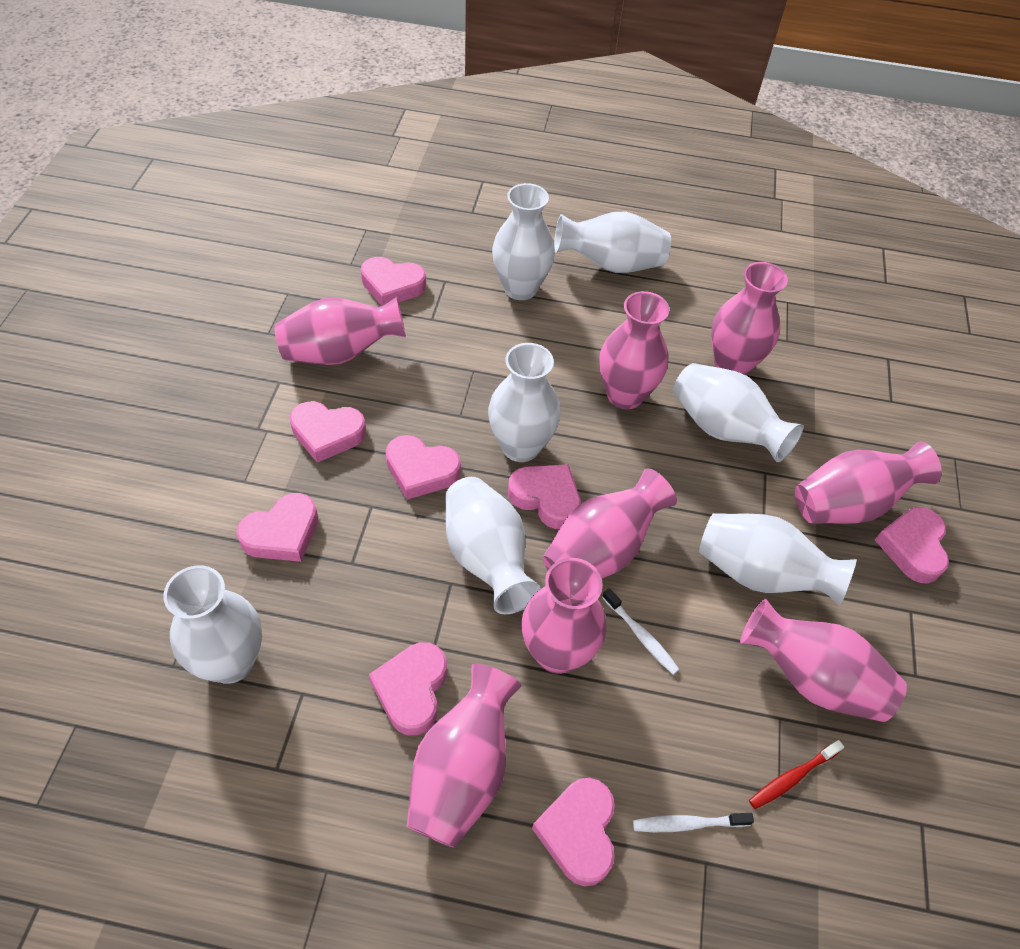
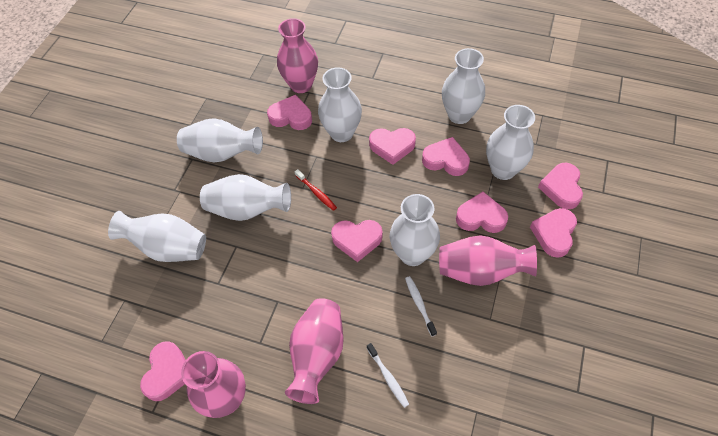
pink vase: 8 -> 4

